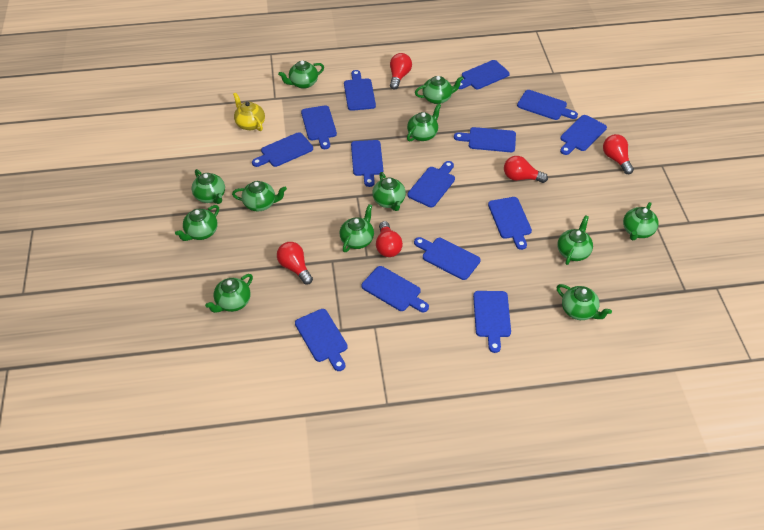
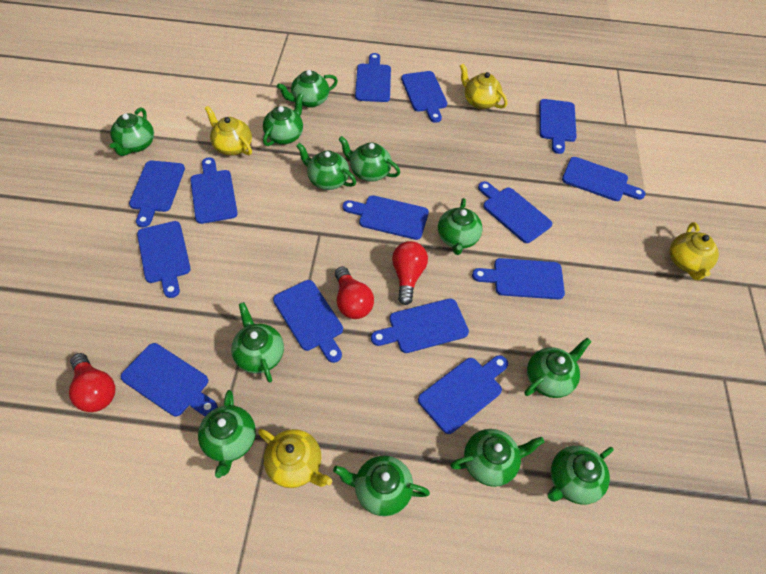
red light bulb: 5 -> 3
yellow teapot: 1 -> 4

